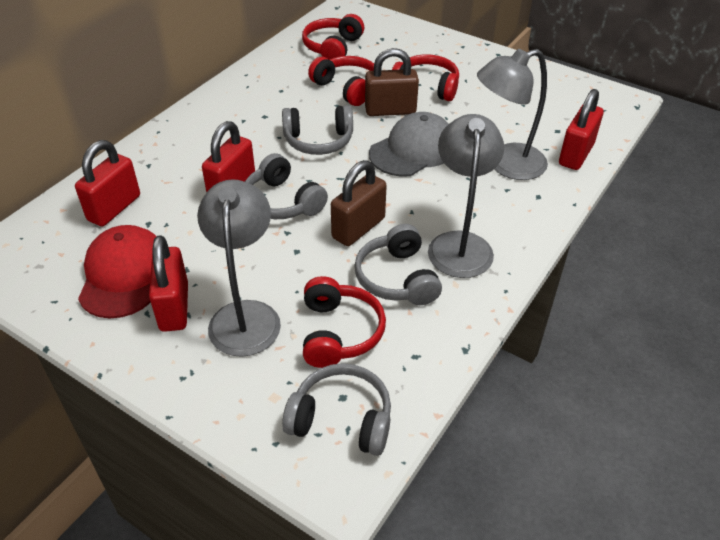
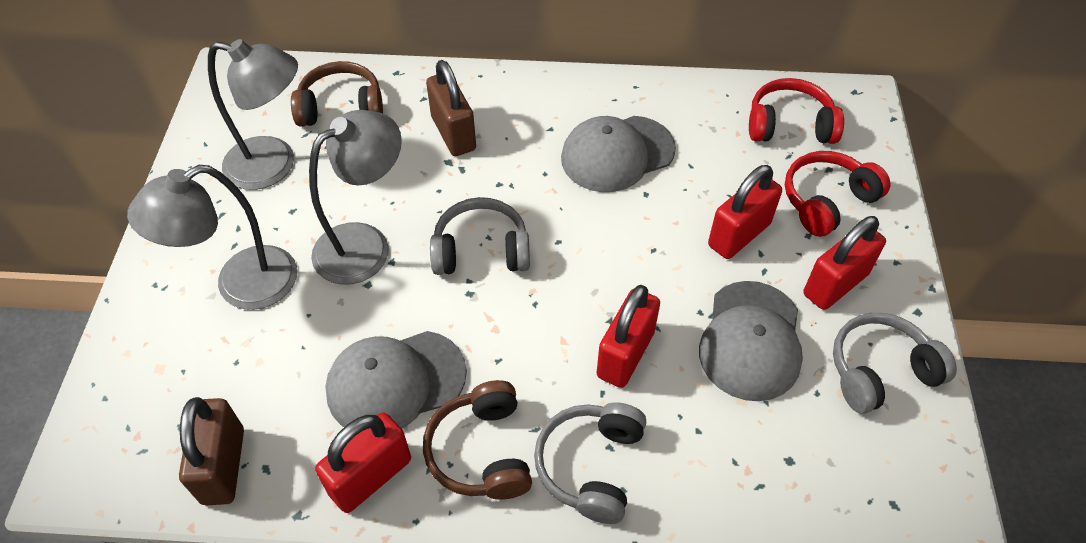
brown headphones: 0 -> 2
grey cap: 1 -> 3
grey headphones: 4 -> 3
red cap: 1 -> 0
red headphones: 4 -> 2

